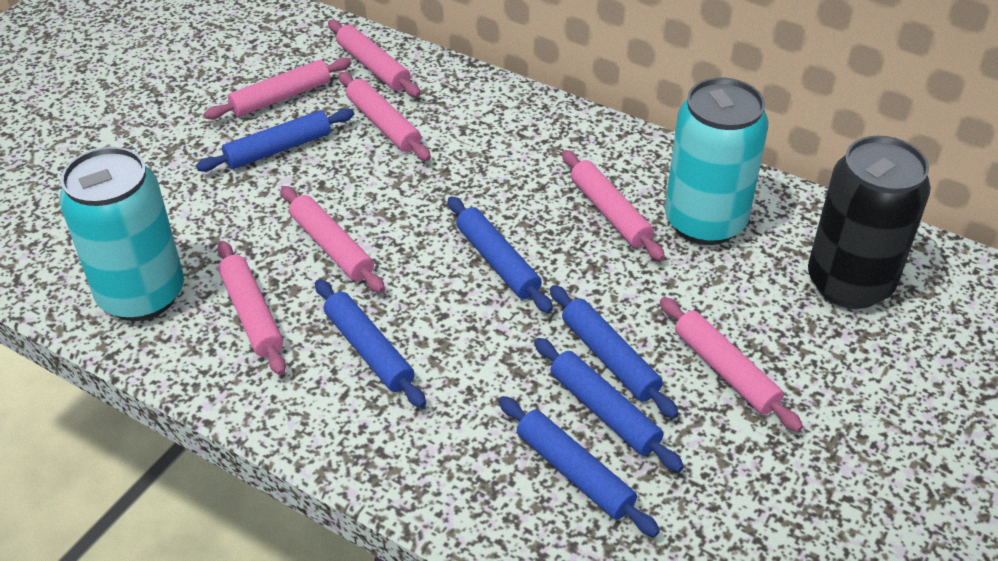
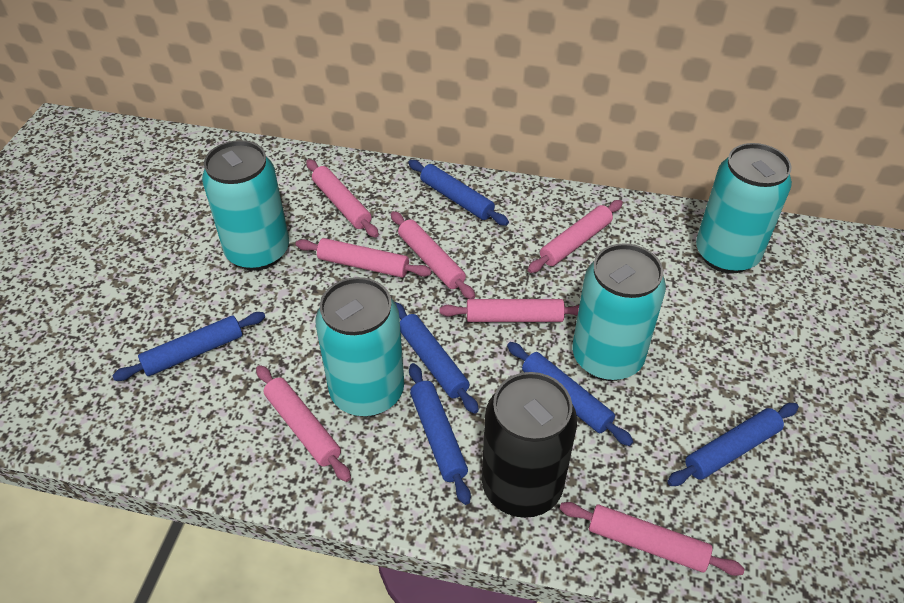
turquoise can: 2 -> 4

